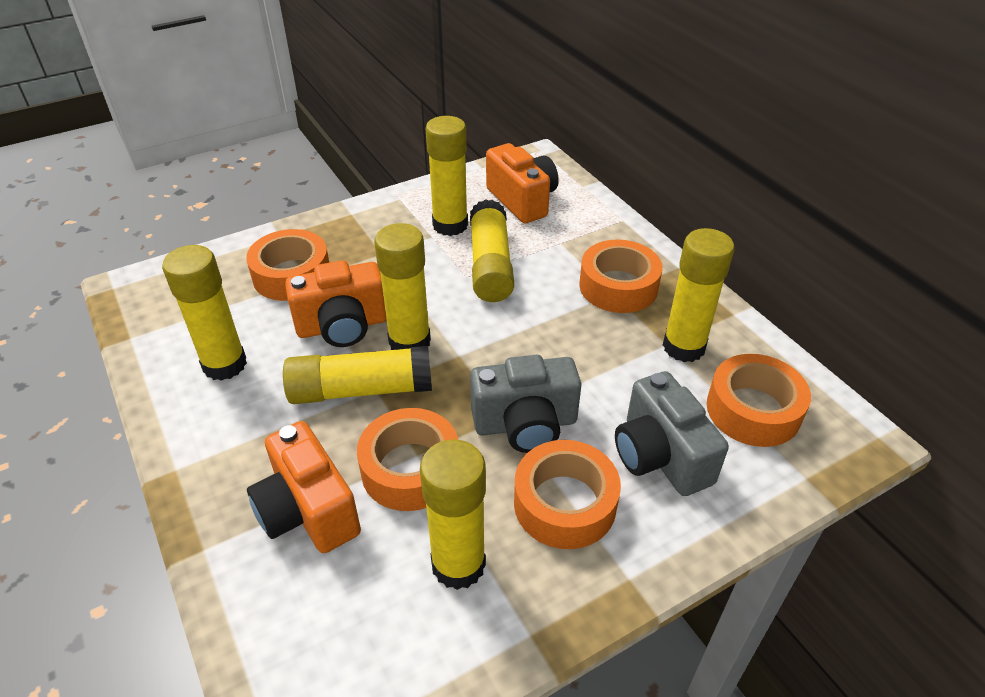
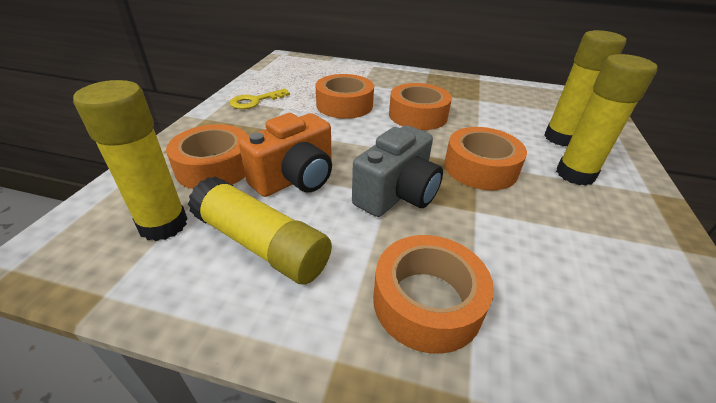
grey camera: 2 -> 1
orange camera: 3 -> 1
yellow glue stick: 7 -> 4
yellow key: 0 -> 1

